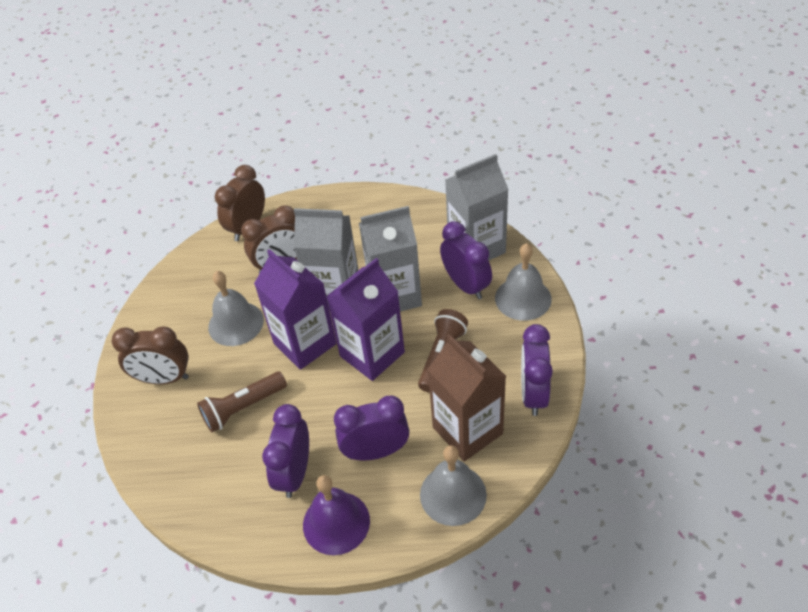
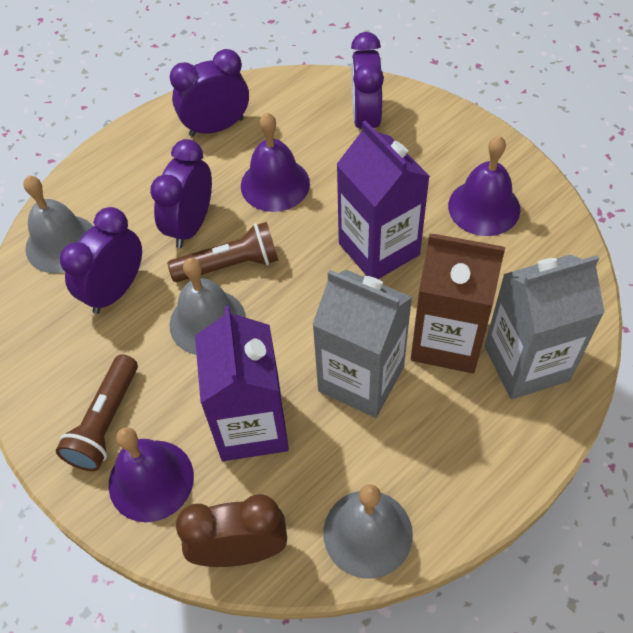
brown clock: 3 -> 1
grey carton: 3 -> 2
purple bell: 1 -> 3

